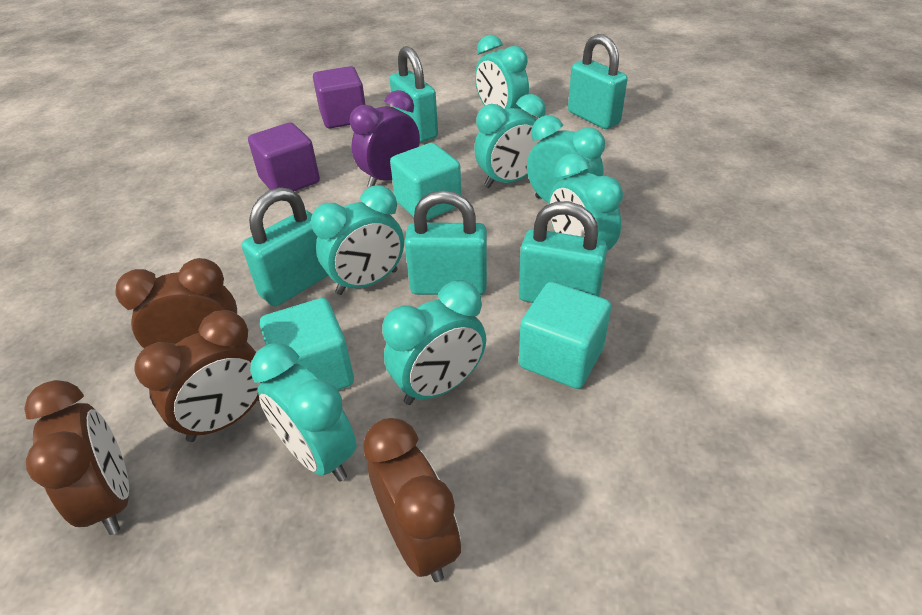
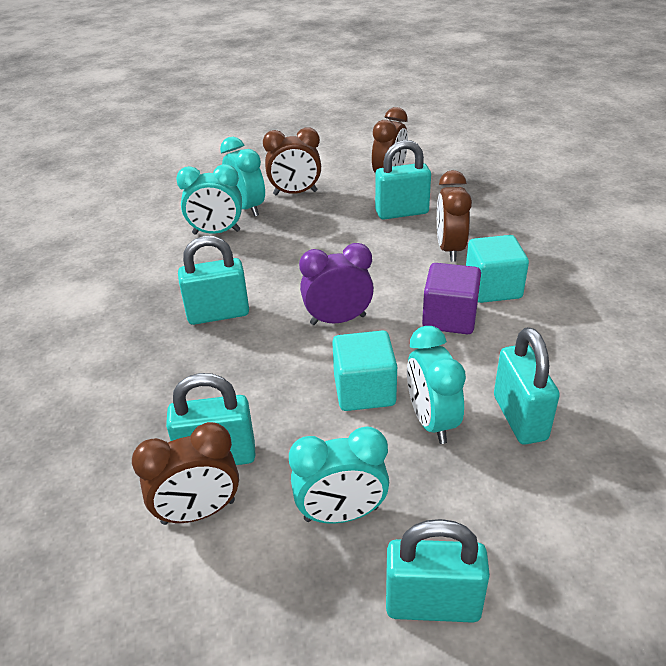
purple cube: 2 -> 1
turquoise clock: 7 -> 4
turquoise cube: 3 -> 2

